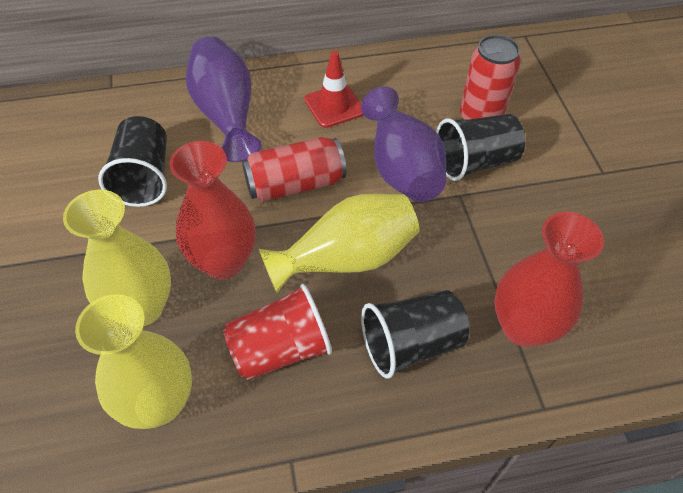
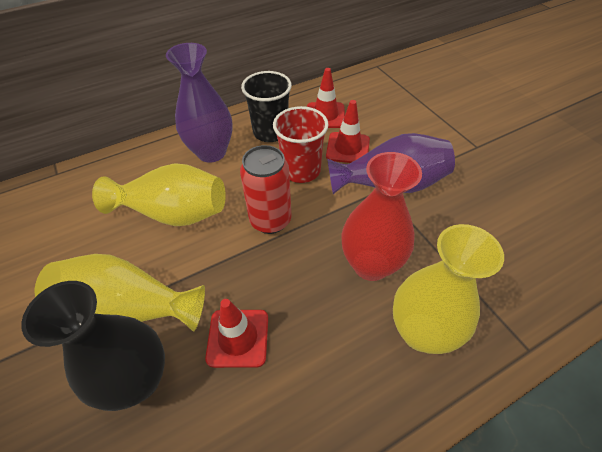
black cup: 3 -> 1
black vase: 0 -> 1
red can: 2 -> 1
red traffic cone: 1 -> 3
red vase: 2 -> 1

